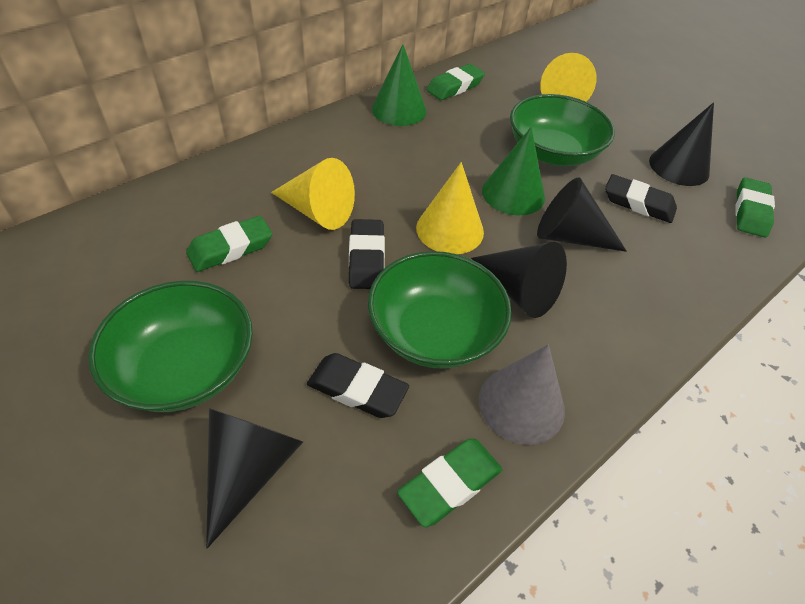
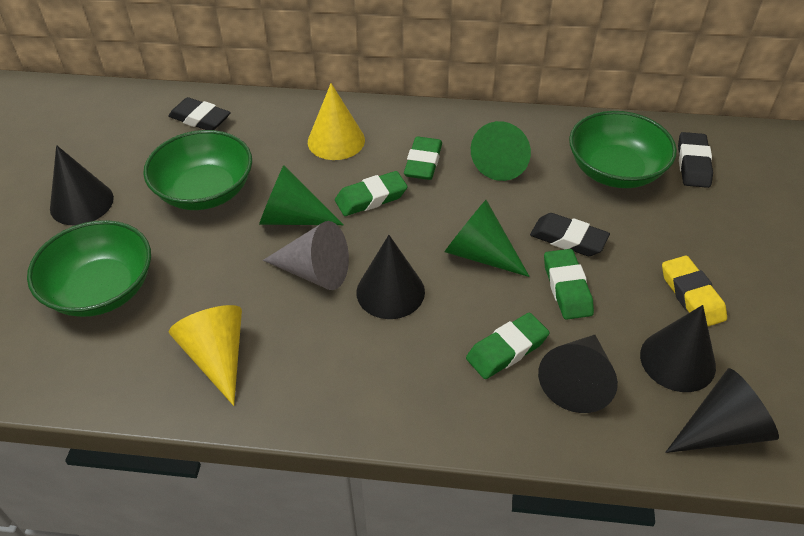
black cone: 4 -> 5
green cone: 2 -> 3
yellow cone: 3 -> 2
yellow eraser: 0 -> 1

